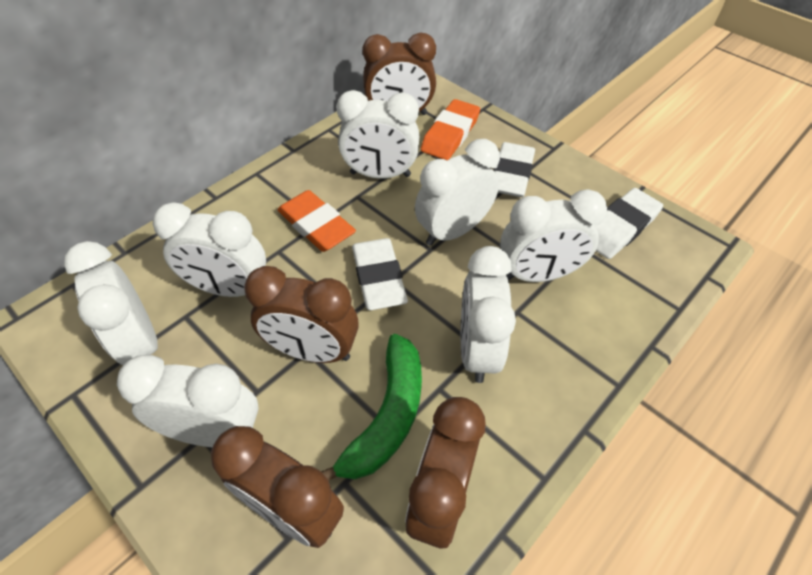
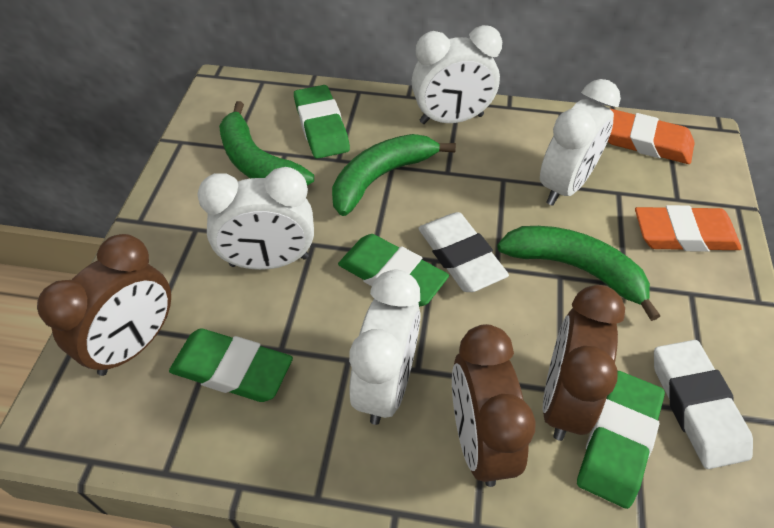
brown clock: 4 -> 3
green banana: 1 -> 3
green eraser: 0 -> 4
white clock: 7 -> 4
white eraser: 3 -> 2

